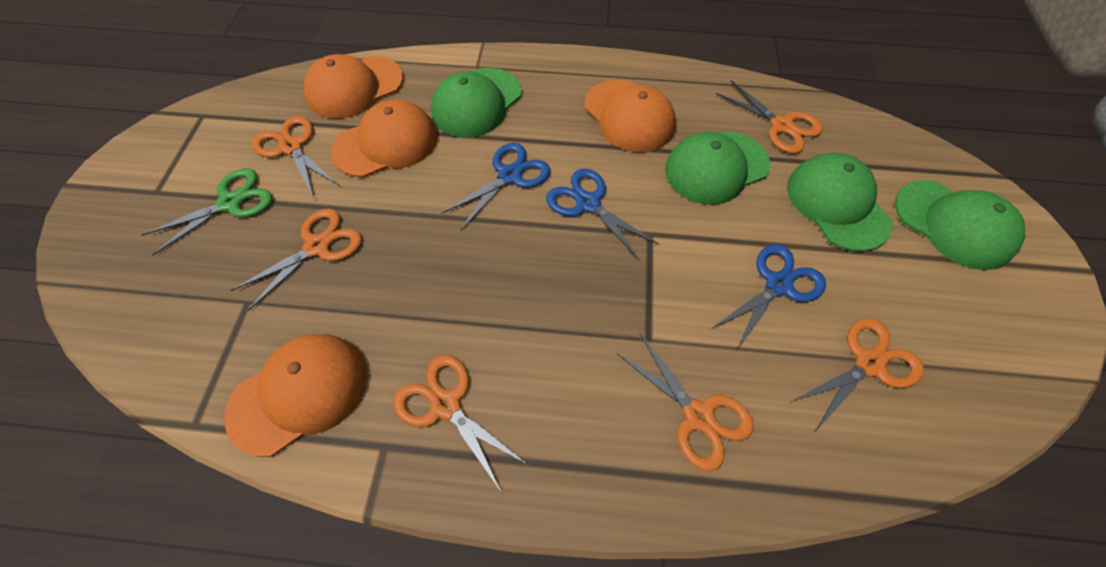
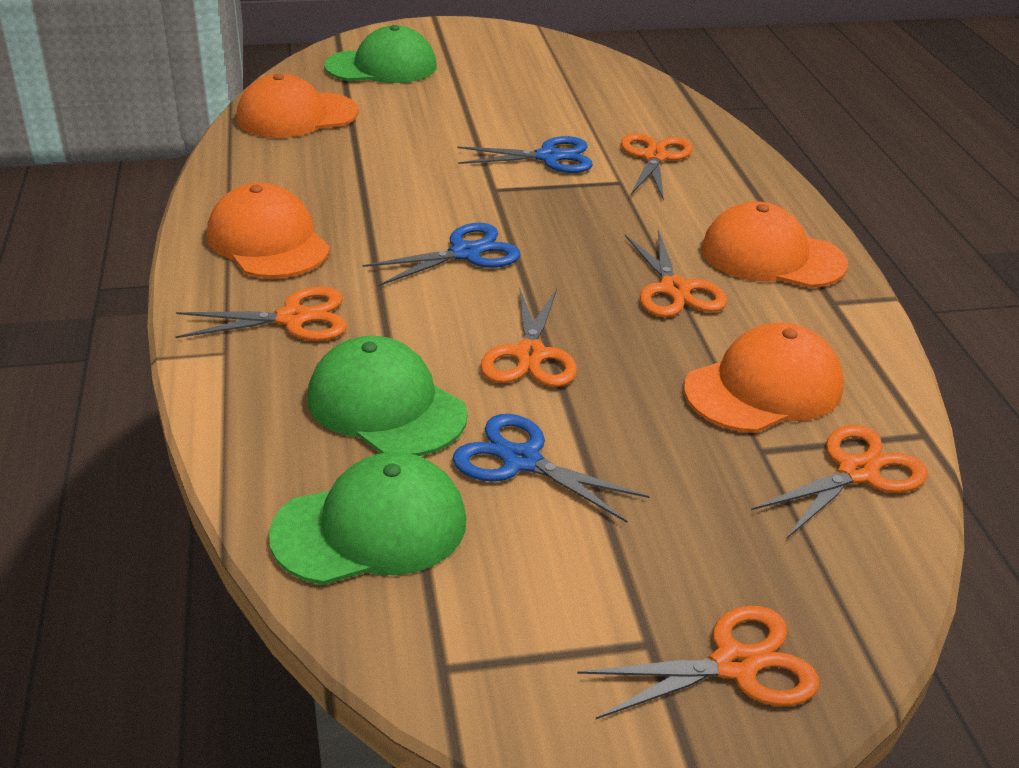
green cap: 4 -> 3
green scissors: 1 -> 0

